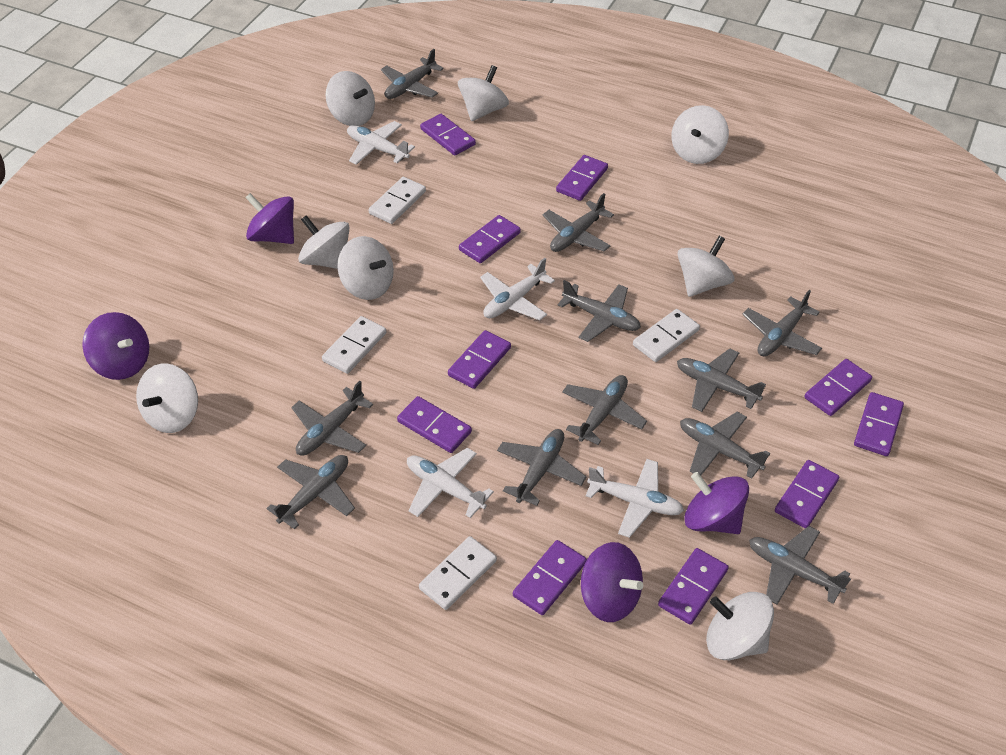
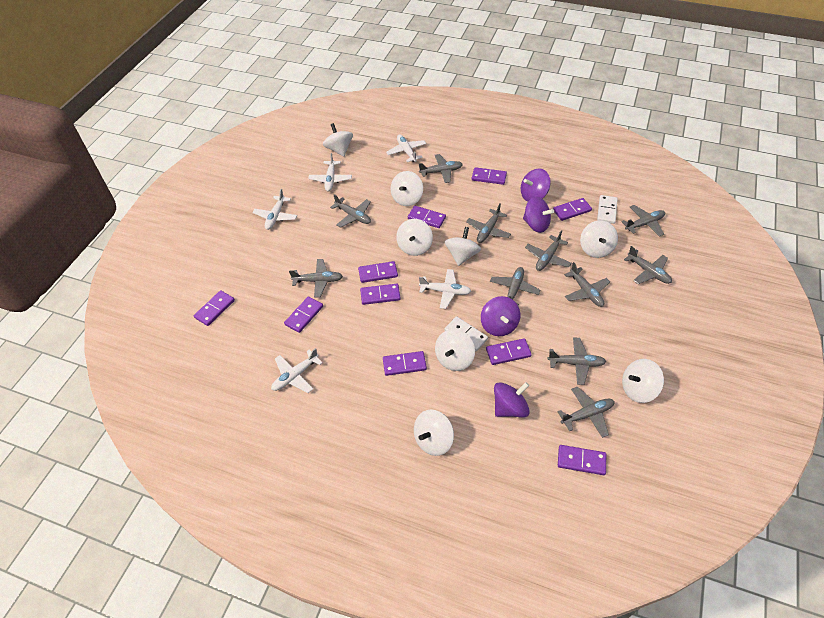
white domino: 4 -> 2
white plane: 4 -> 5

